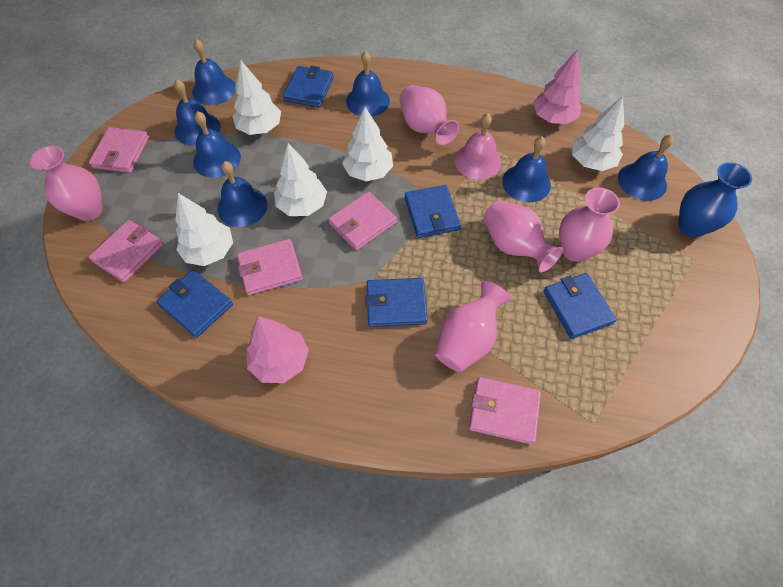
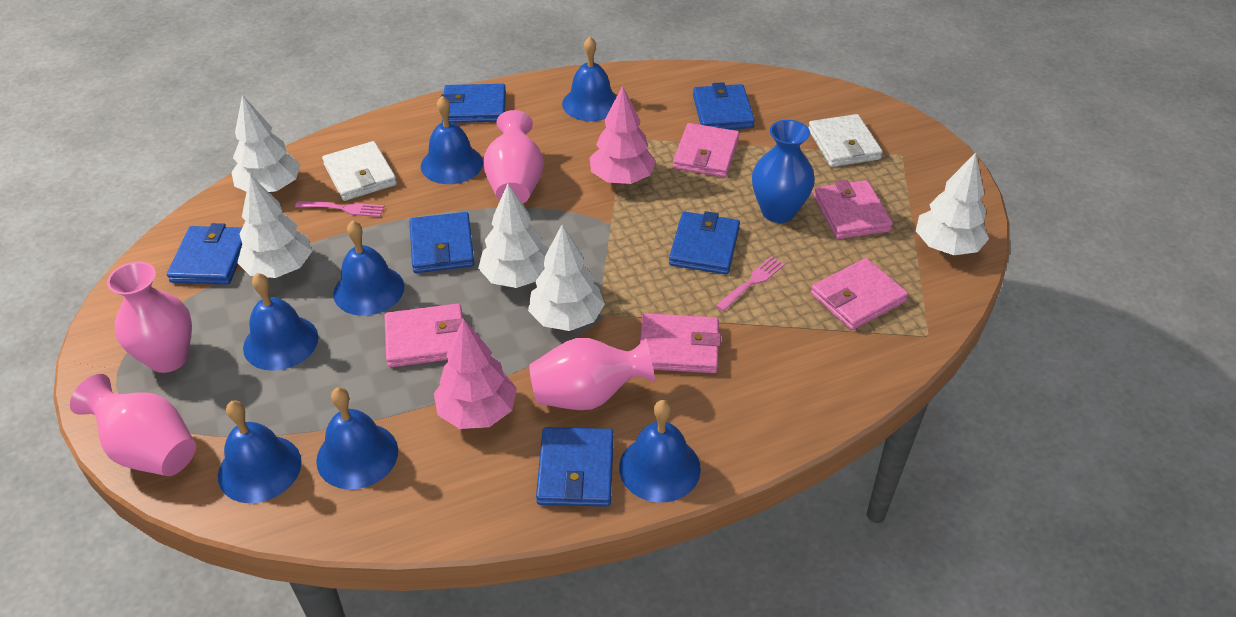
blue wallet: 5 -> 6
pink bell: 1 -> 0
pink fork: 0 -> 2
pink vase: 5 -> 4
white wallet: 0 -> 2

